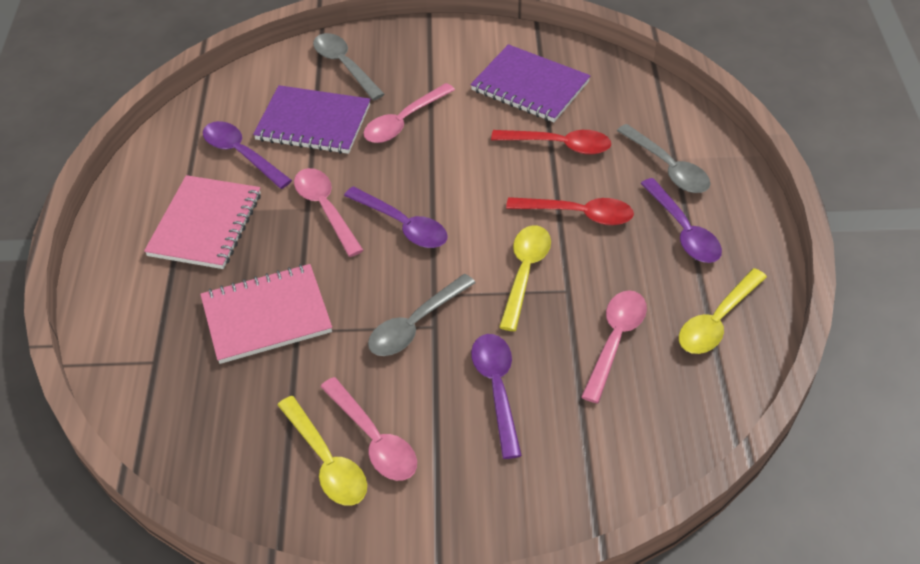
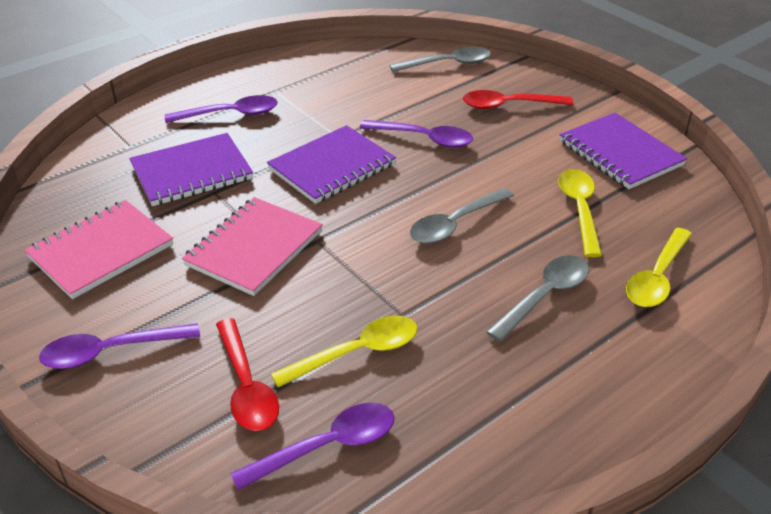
pink spoon: 4 -> 0
purple notebook: 2 -> 3

